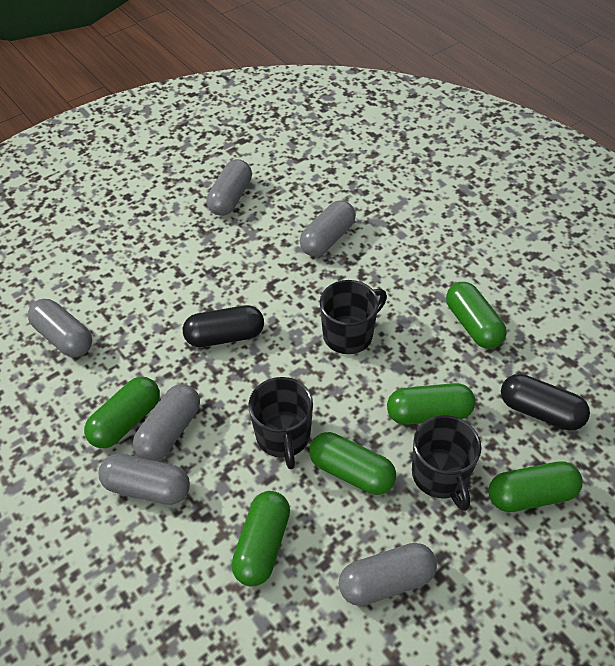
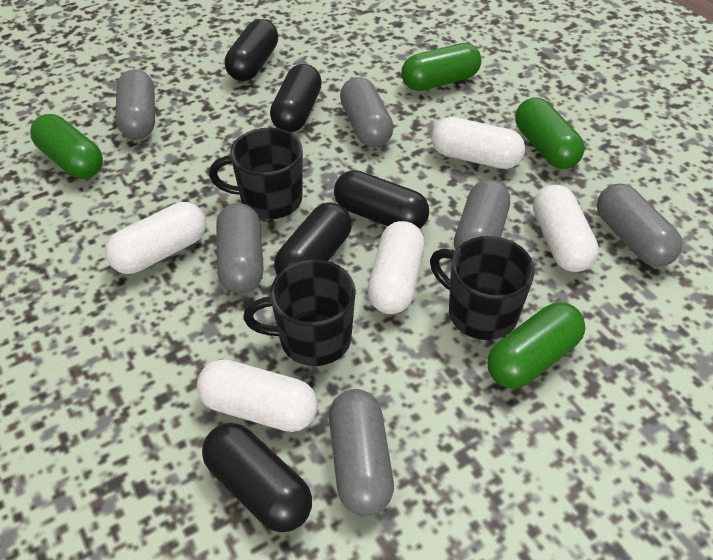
black capsule: 2 -> 5
green capsule: 6 -> 4
white capsule: 0 -> 5

